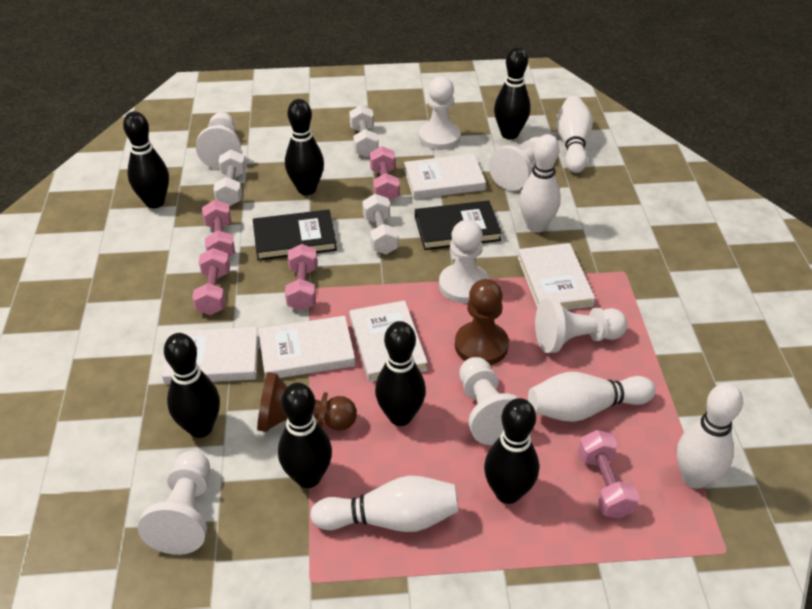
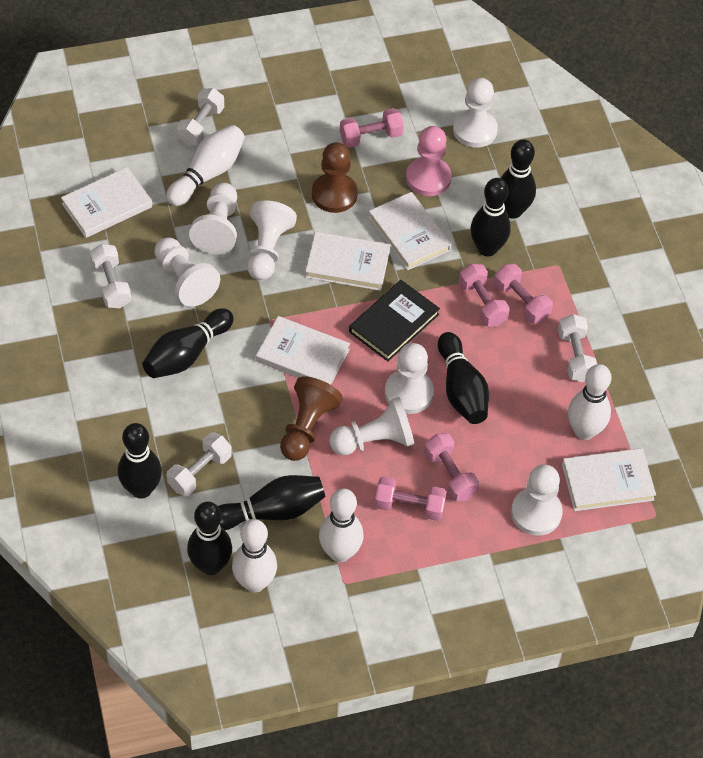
black book: 2 -> 1
pink pawn: 0 -> 1
white bowling pin: 5 -> 4
white dumbbell: 3 -> 4

